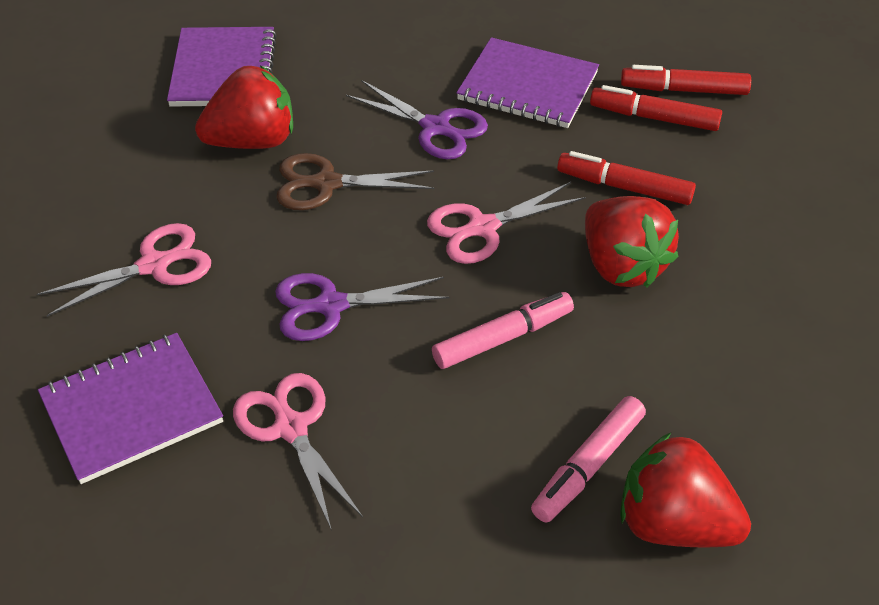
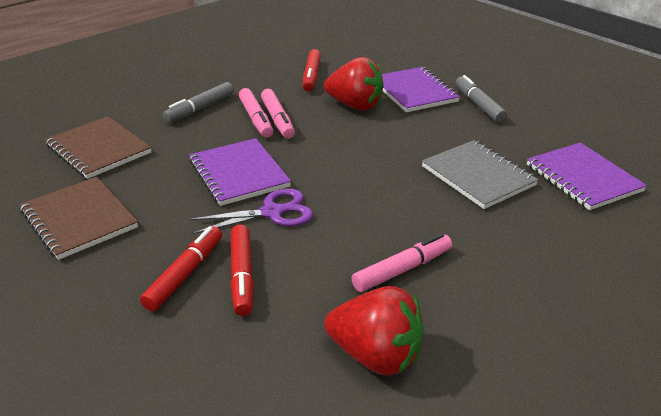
brown notebook: 0 -> 2
brown scissors: 1 -> 0
grey marker: 0 -> 2
grey notebook: 0 -> 1
pink marker: 2 -> 3
pink scissors: 3 -> 0
purple scissors: 2 -> 1
red strawberry: 3 -> 2

